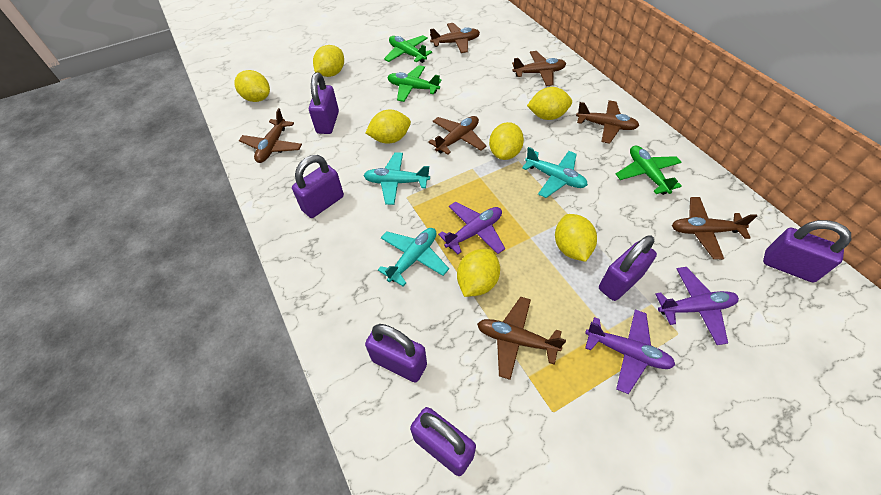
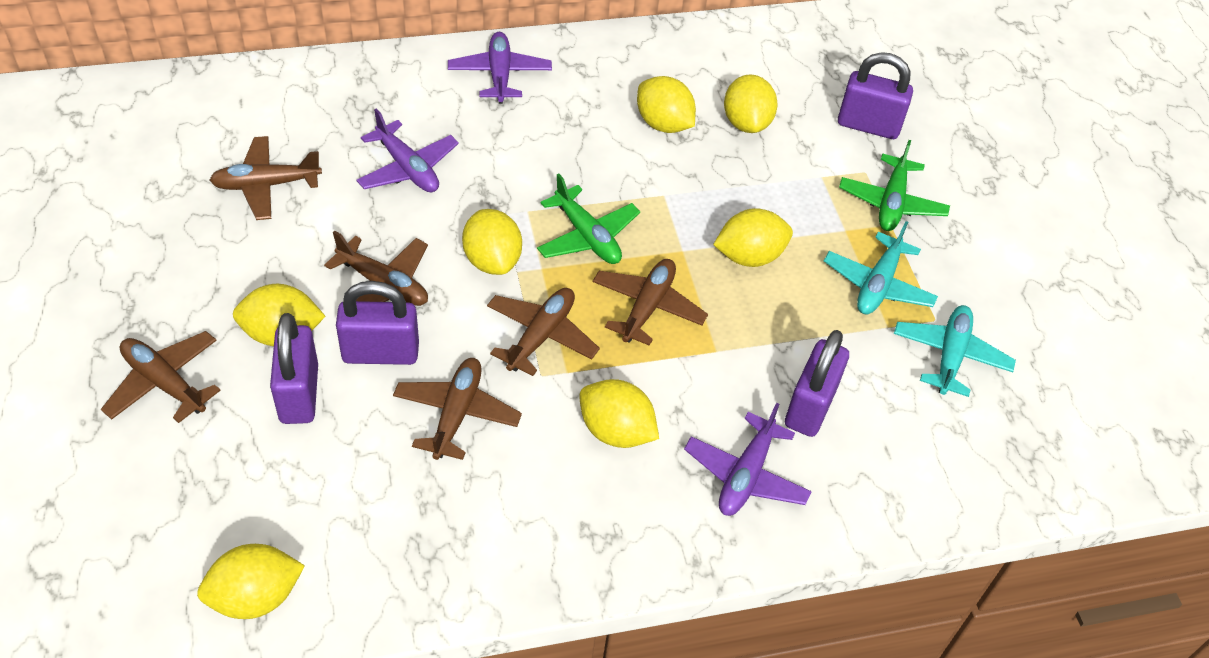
brown plane: 7 -> 6
green plane: 3 -> 2
purple padlock: 6 -> 4
turquoise plane: 3 -> 2

